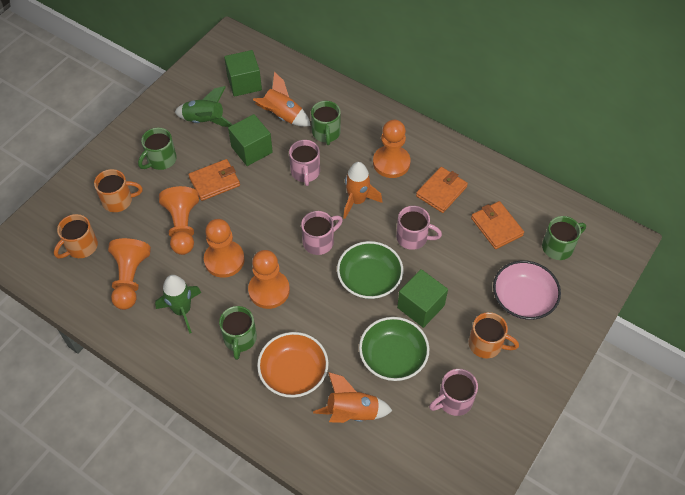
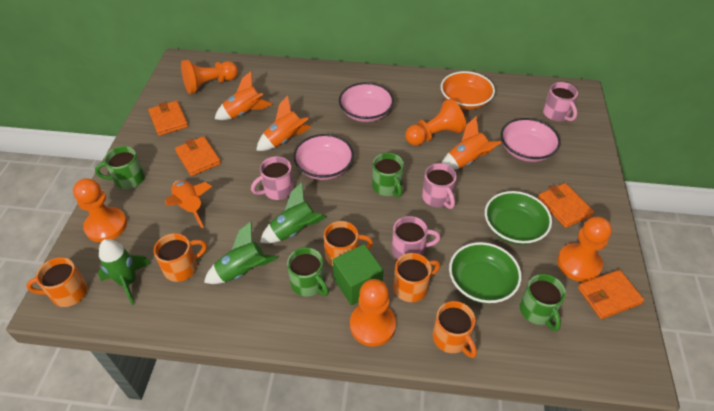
green cube: 3 -> 1
green rocket: 2 -> 3
orange mug: 3 -> 5
orange rocket: 3 -> 4
orange wallet: 3 -> 4
pink bowl: 1 -> 3

